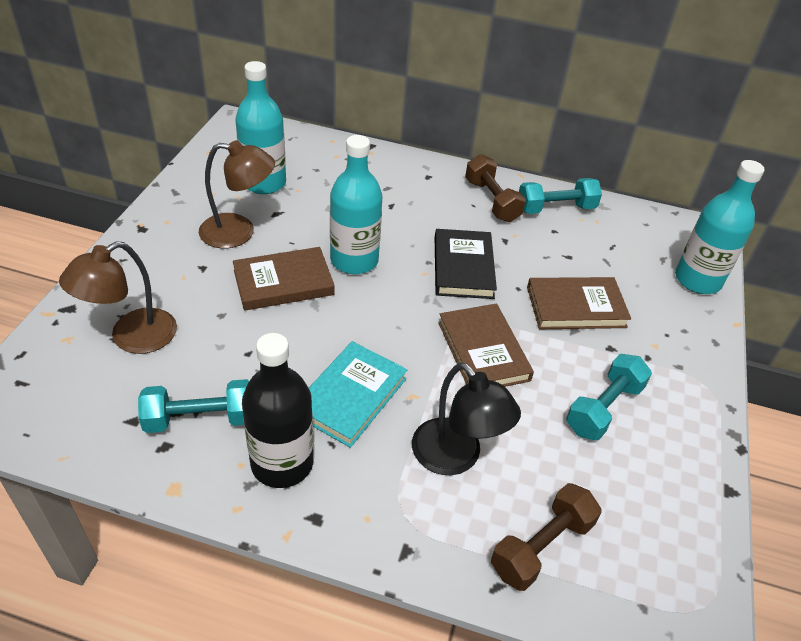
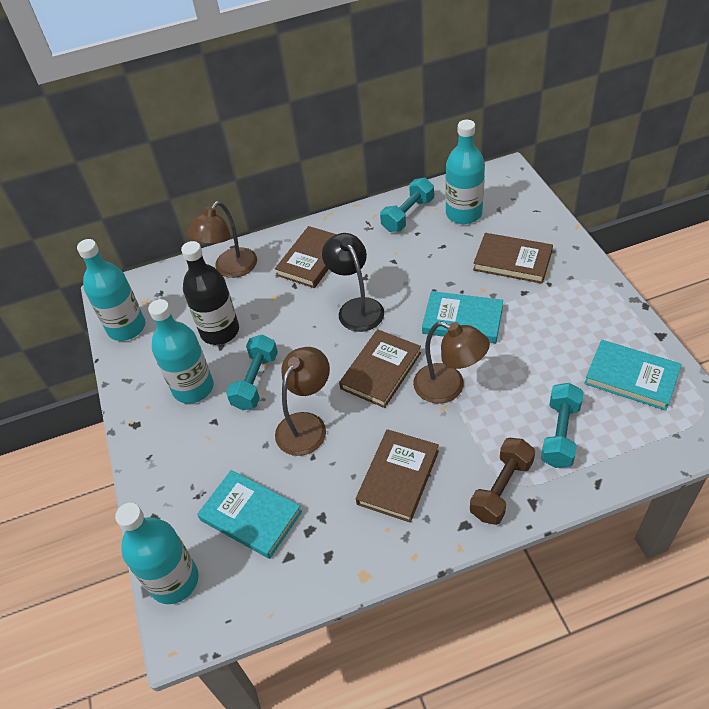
black book: 1 -> 0
brown book: 3 -> 4
brown dumbbell: 2 -> 1
brown lamp: 2 -> 3
turquoise book: 1 -> 3
turquoise bottle: 3 -> 4

